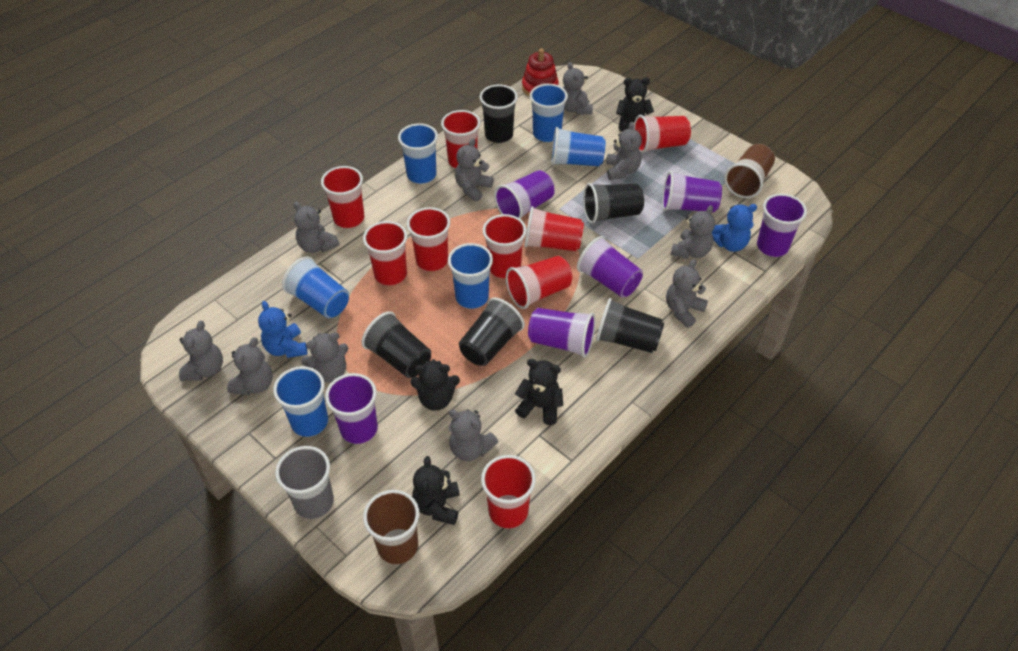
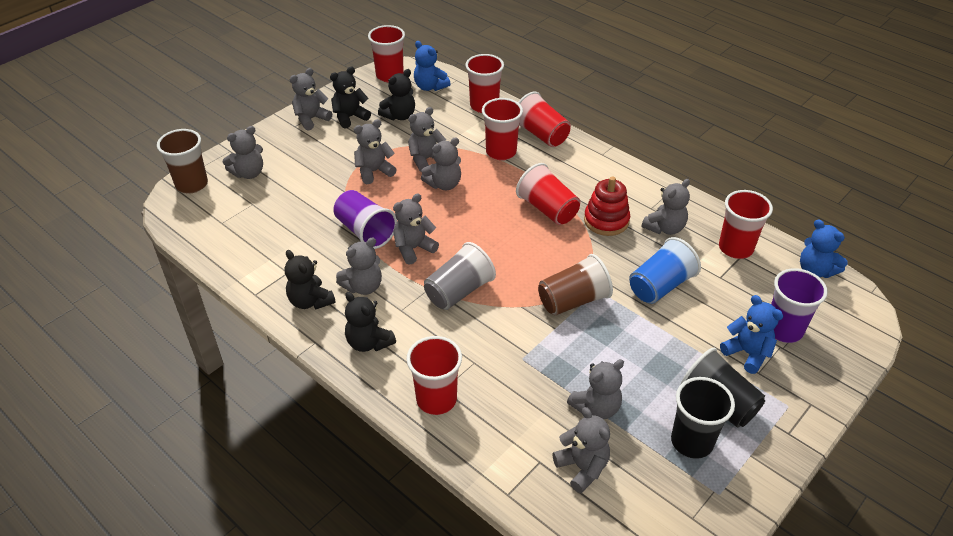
black cup: 5 -> 2
blue cup: 6 -> 1
blue teddy bear: 2 -> 3
purple cup: 6 -> 2
red cup: 9 -> 7

